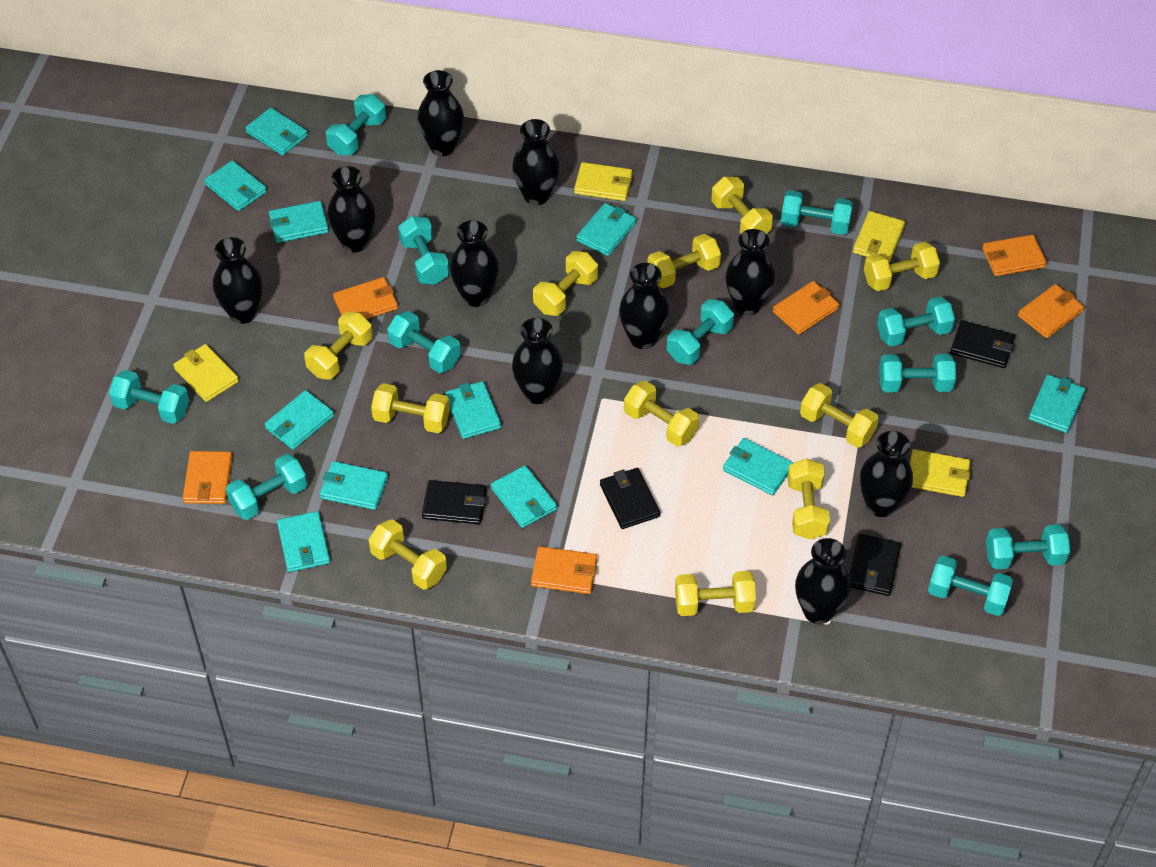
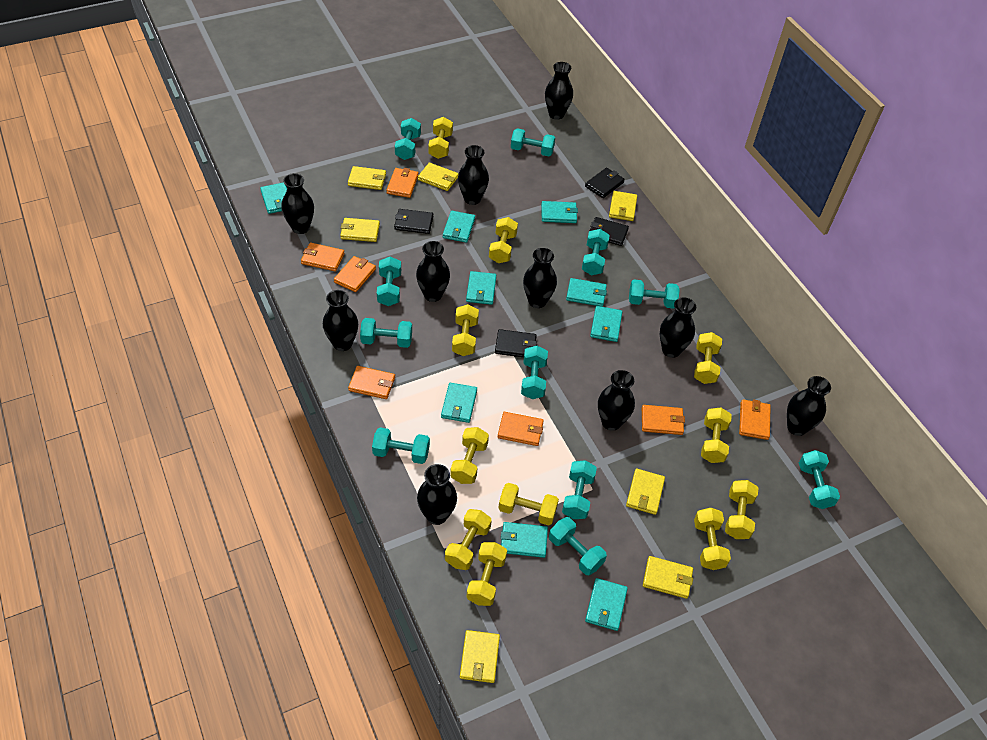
orange wallet: 6 -> 7
turquoise wallet: 11 -> 9
yellow wallet: 4 -> 7

